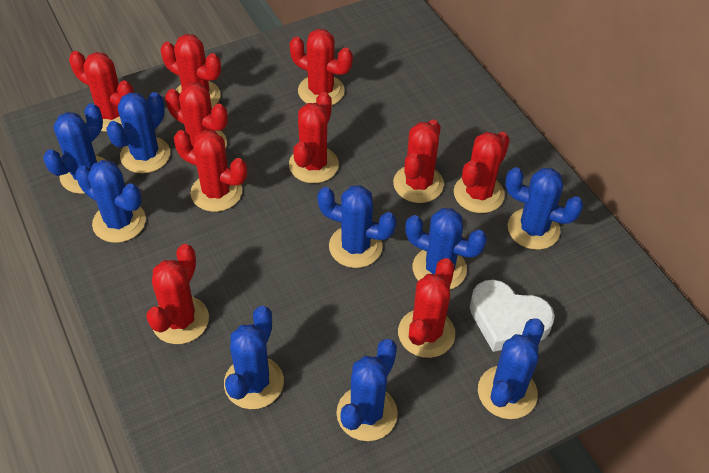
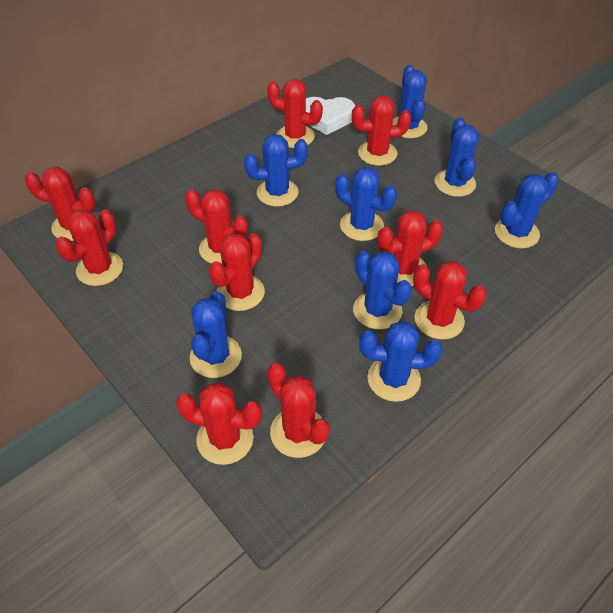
blue cactus: 9 -> 8

